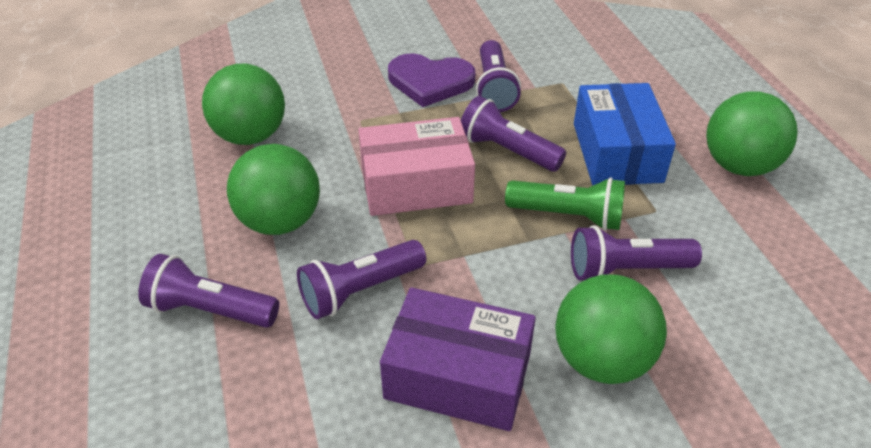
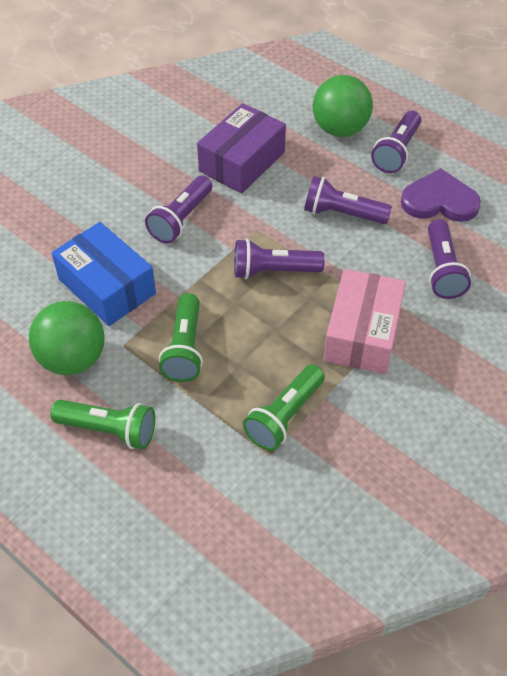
green ball: 4 -> 2
green flashlight: 1 -> 3

